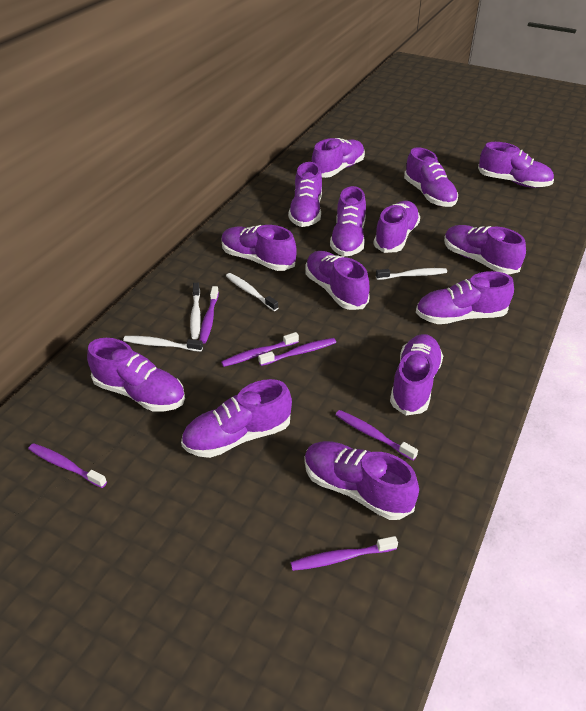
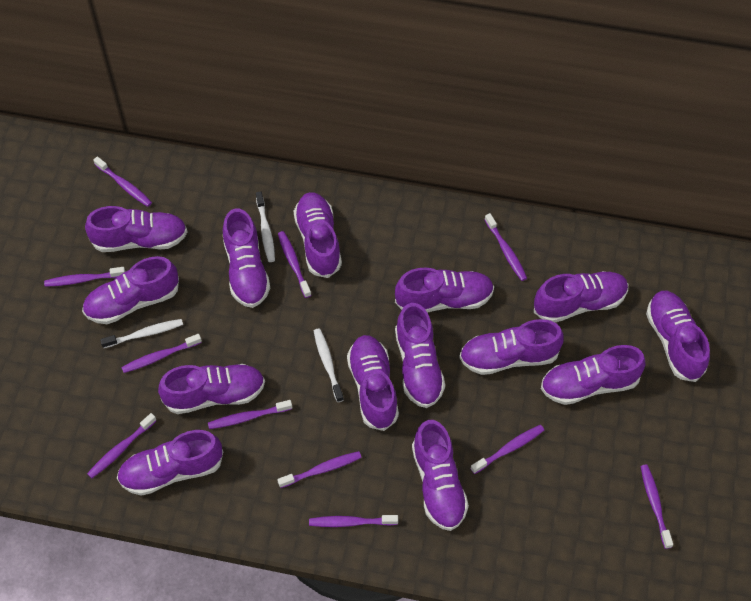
purple toothbrush: 6 -> 11
white toothbrush: 4 -> 3

